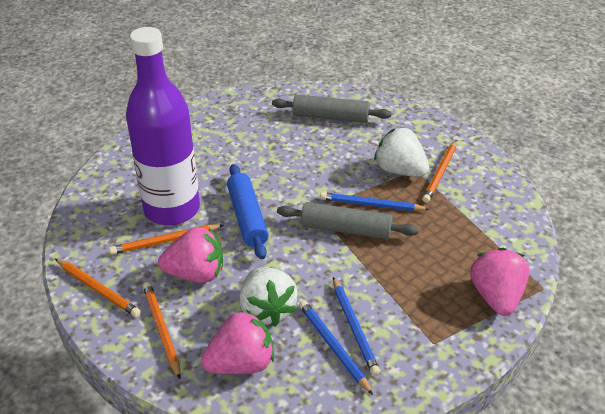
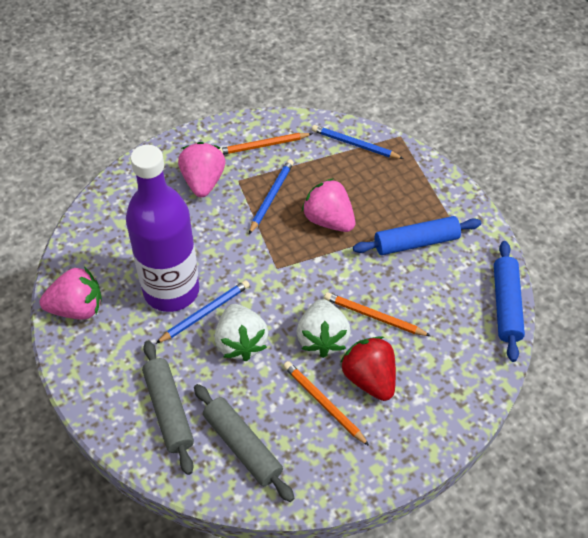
blue rolling pin: 1 -> 2
orange pencil: 4 -> 3
red strawberry: 0 -> 1

